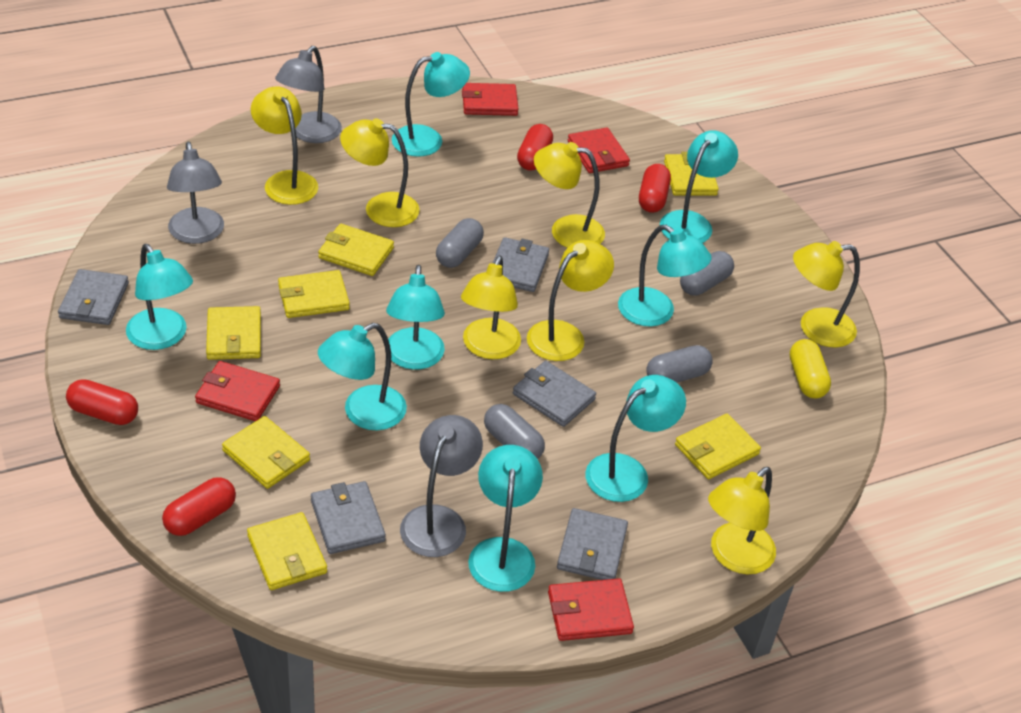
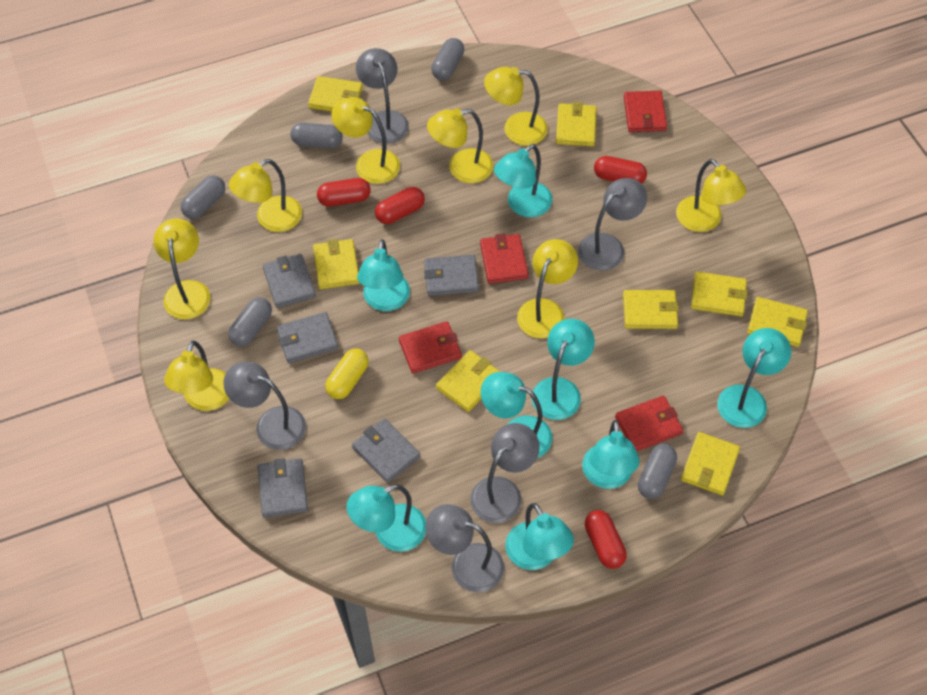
grey capsule: 4 -> 5
grey lamp: 3 -> 5
yellow lamp: 7 -> 8
yellow wallet: 7 -> 8

